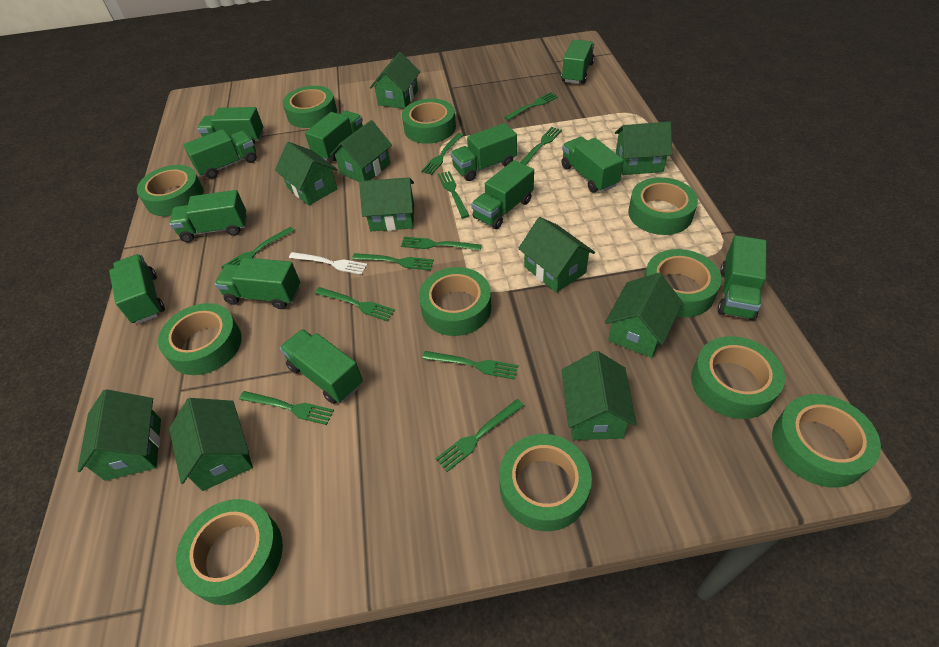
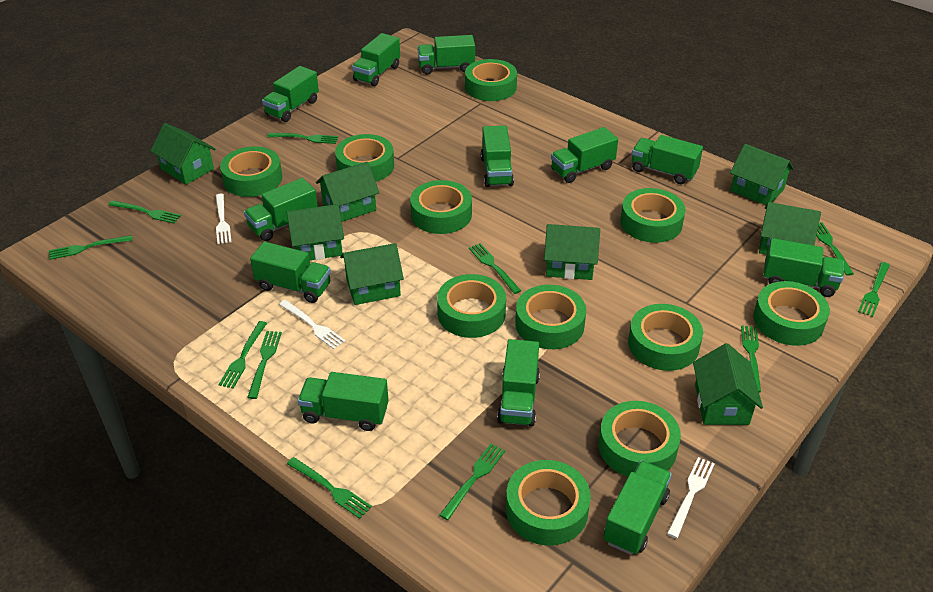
green house: 10 -> 8
white fork: 1 -> 3

